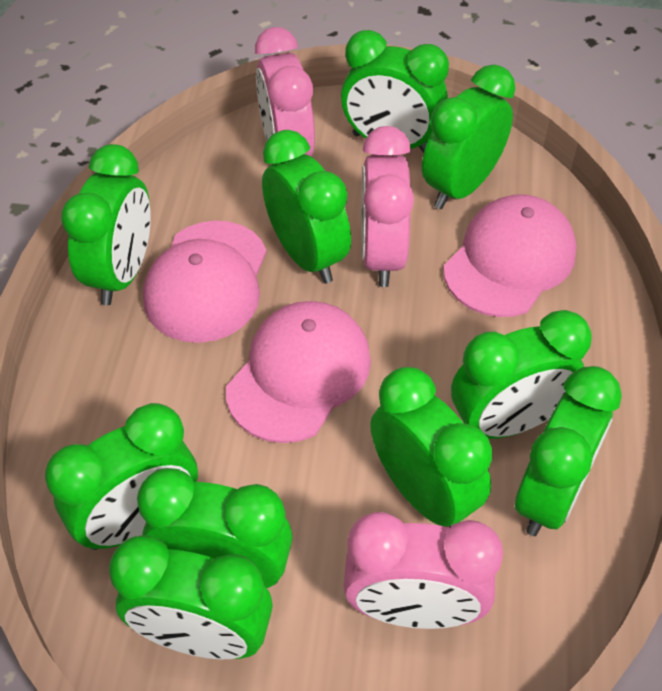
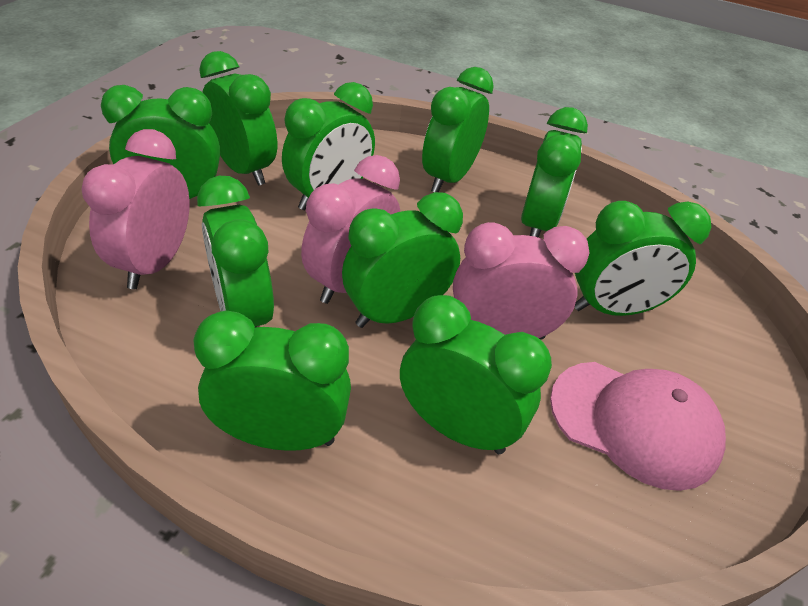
pink cap: 3 -> 1

